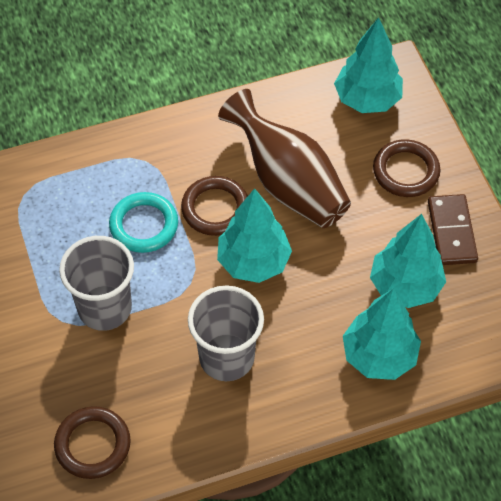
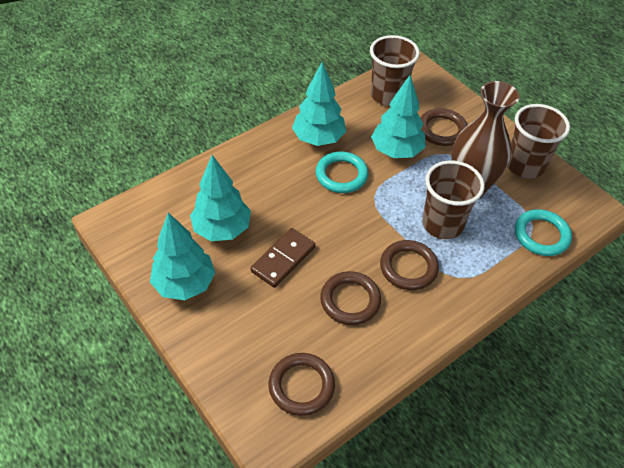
brown cup: 0 -> 3
brown ring: 3 -> 4
grey cup: 2 -> 0
turquoise ring: 1 -> 2

